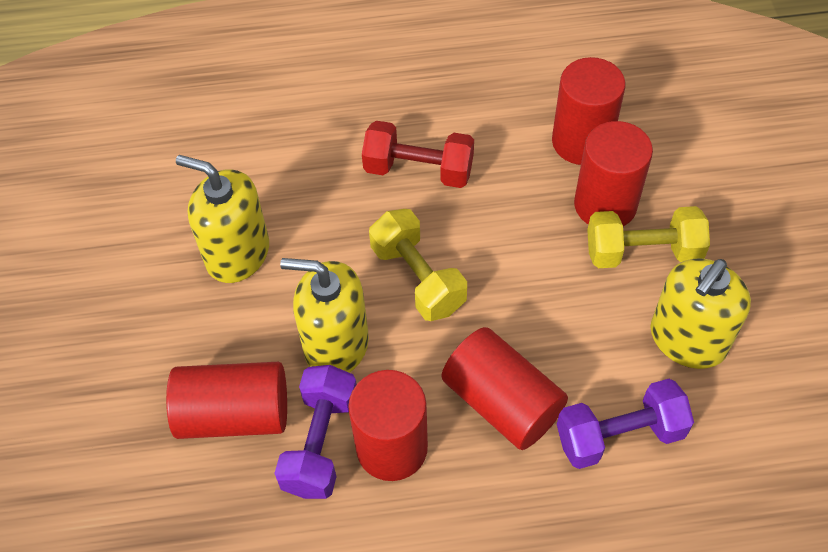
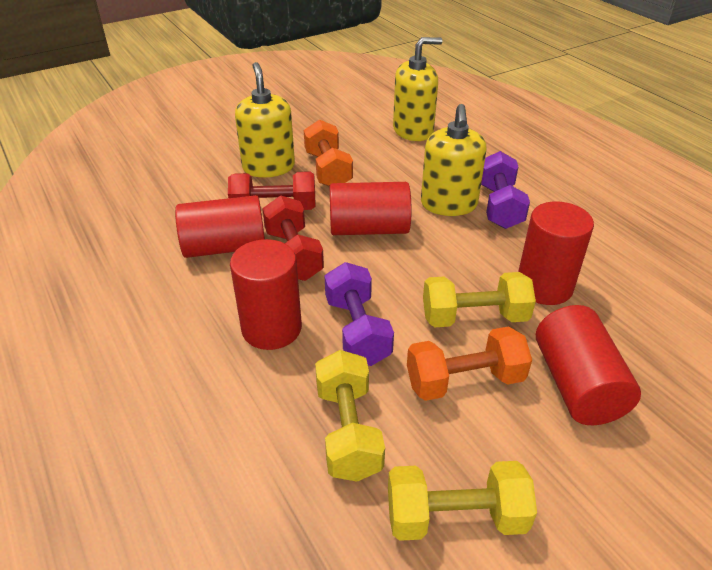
orange dumbbell: 0 -> 2
red dumbbell: 1 -> 2
yellow dumbbell: 2 -> 3

